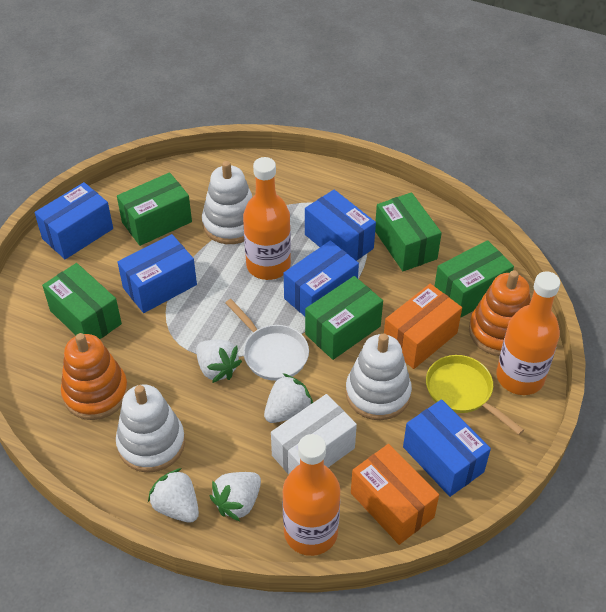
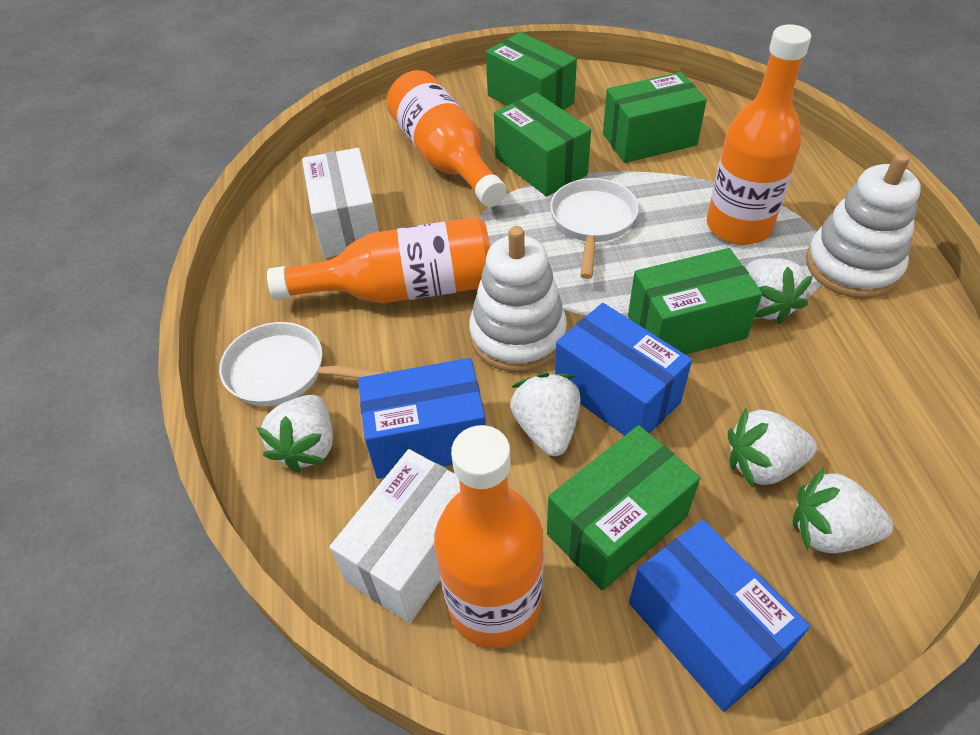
blue box: 5 -> 3
orange bottle: 3 -> 4
orange box: 2 -> 0
orange stacking toy: 2 -> 0
white box: 1 -> 2
white pan: 1 -> 2
white stacking toy: 3 -> 2
white strawberry: 4 -> 5
yellow pan: 1 -> 0

